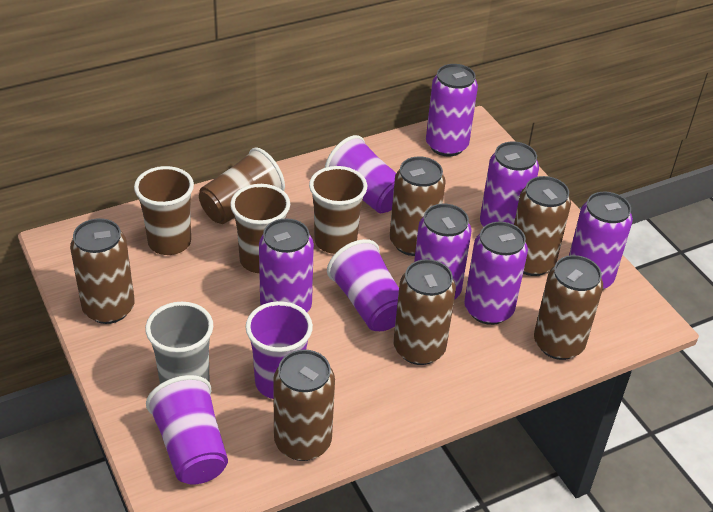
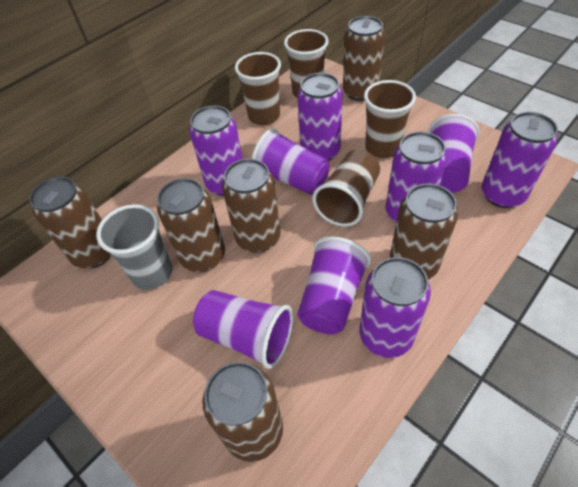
purple can: 6 -> 5

